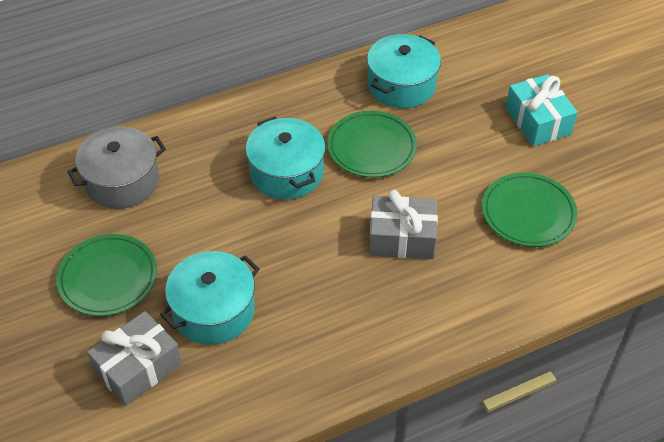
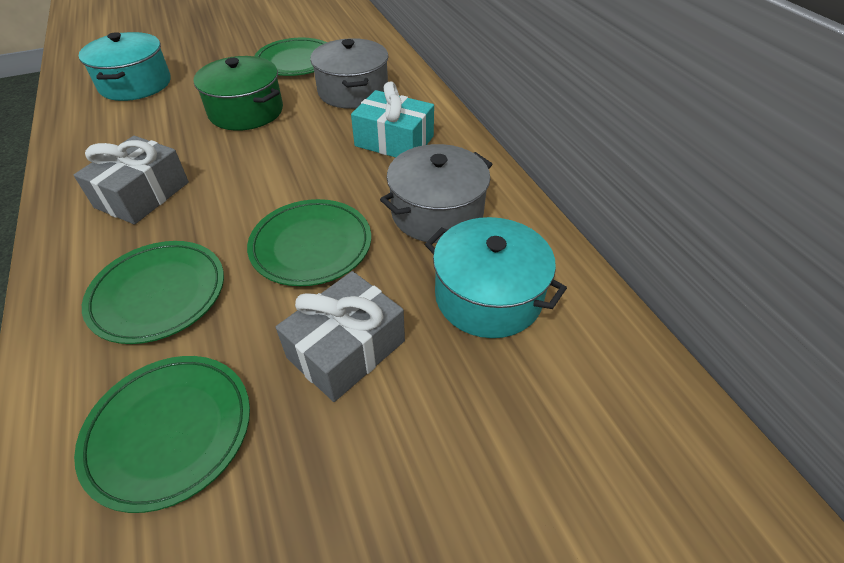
green plate: 3 -> 4
green pot: 0 -> 1
grey pot: 1 -> 2
turquoise pot: 3 -> 2

